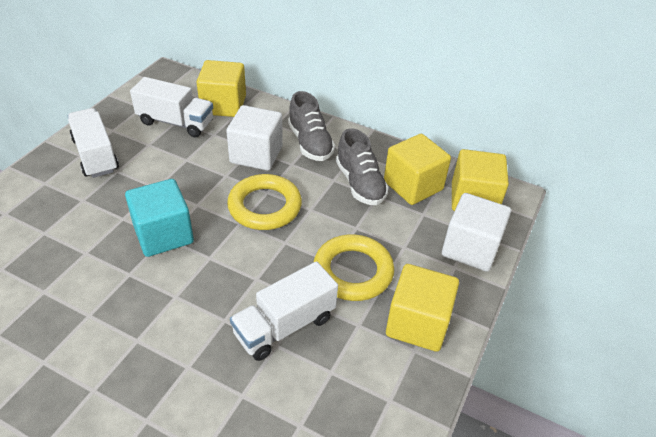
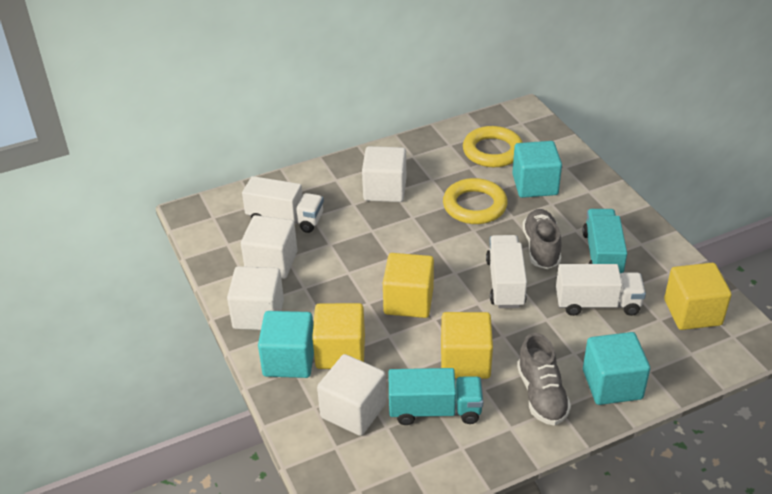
turquoise cube: 1 -> 3
turquoise truck: 0 -> 2
white cube: 2 -> 4

